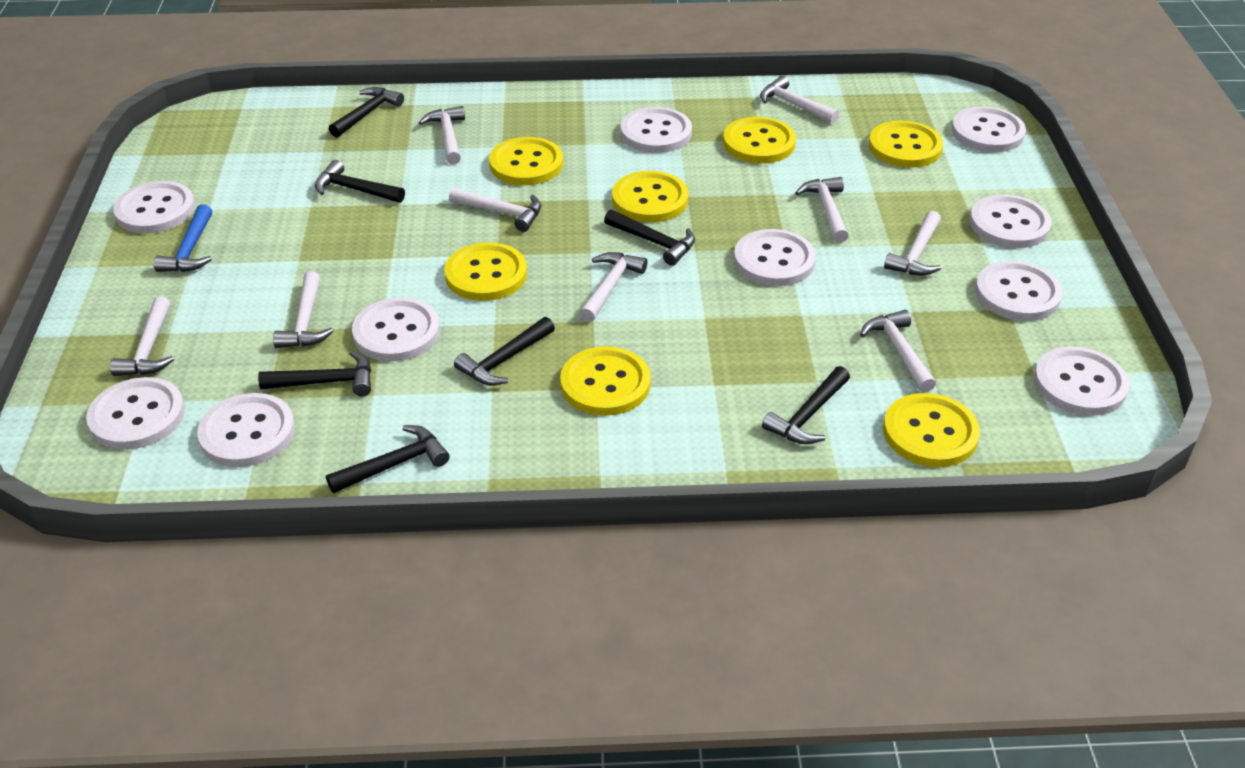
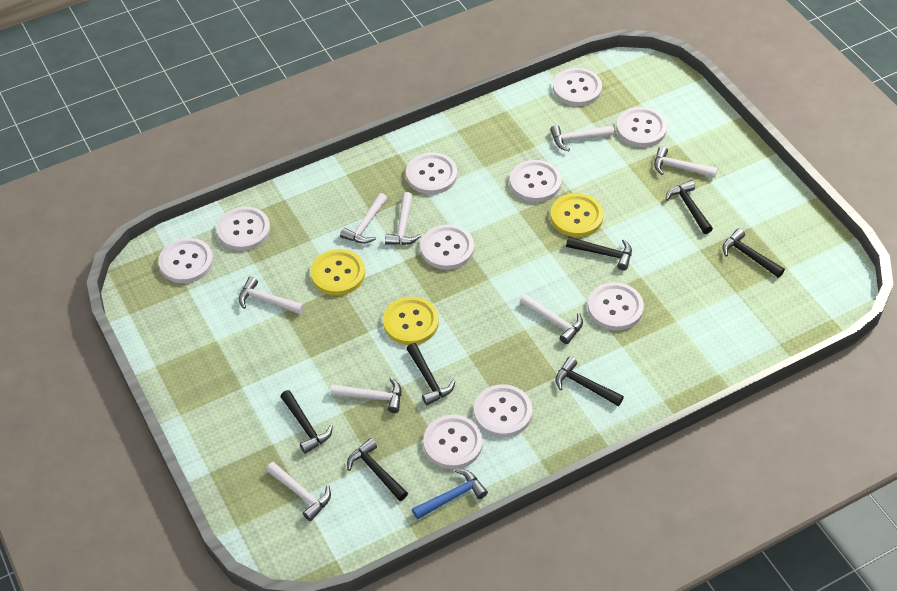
white hammer: 9 -> 8
yellow button: 7 -> 3

